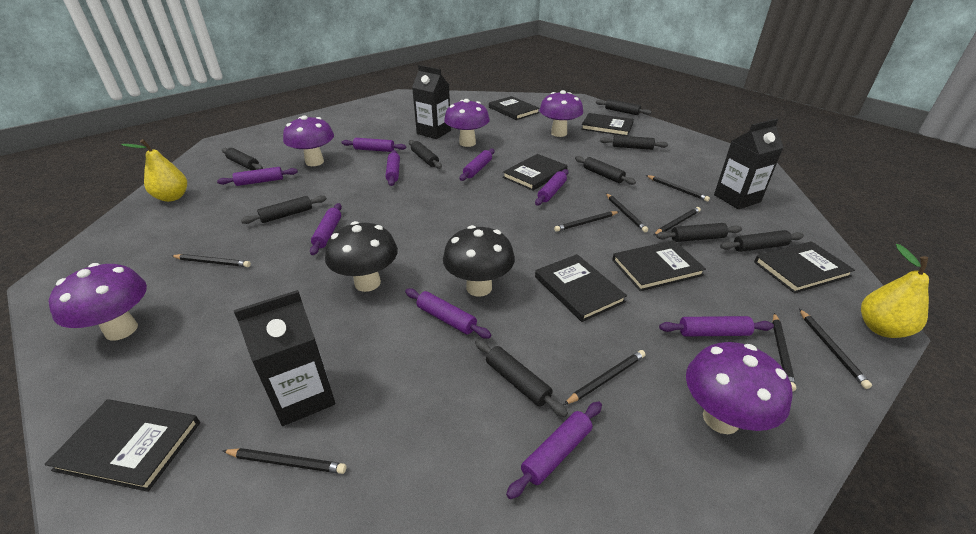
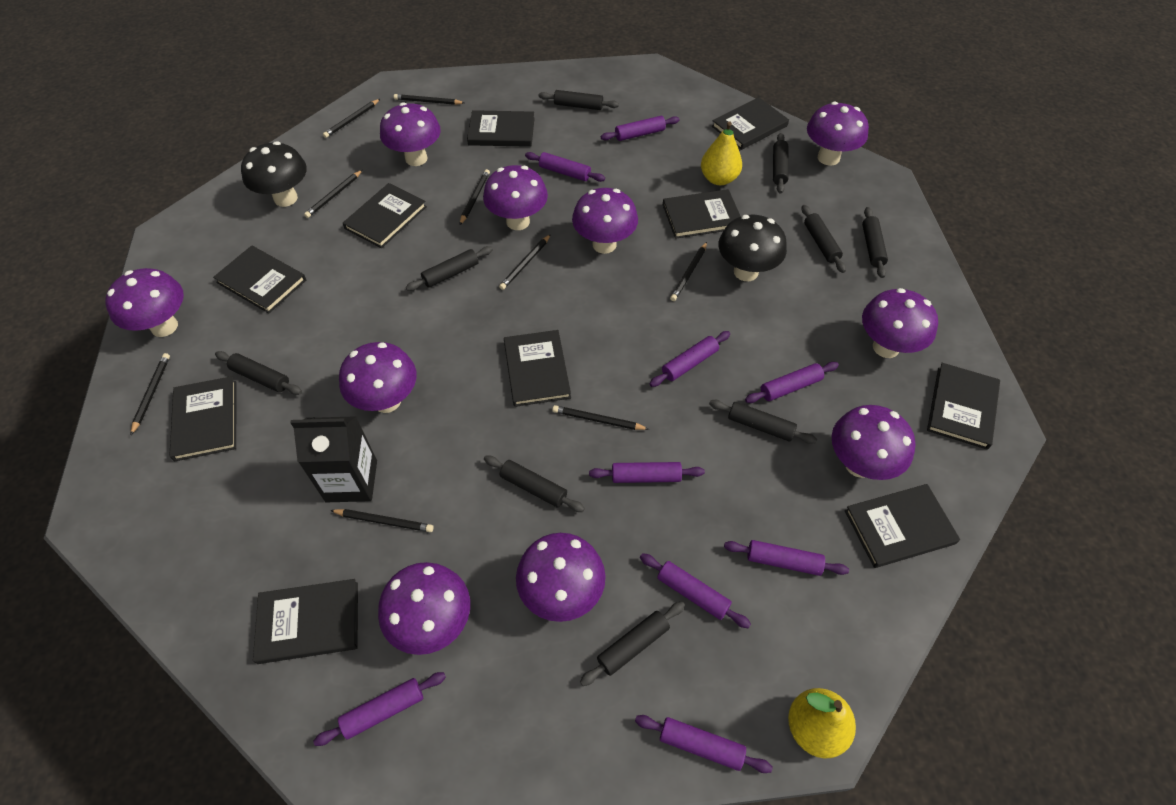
black book: 7 -> 10
black carton: 3 -> 1
purple mushroom: 5 -> 10

